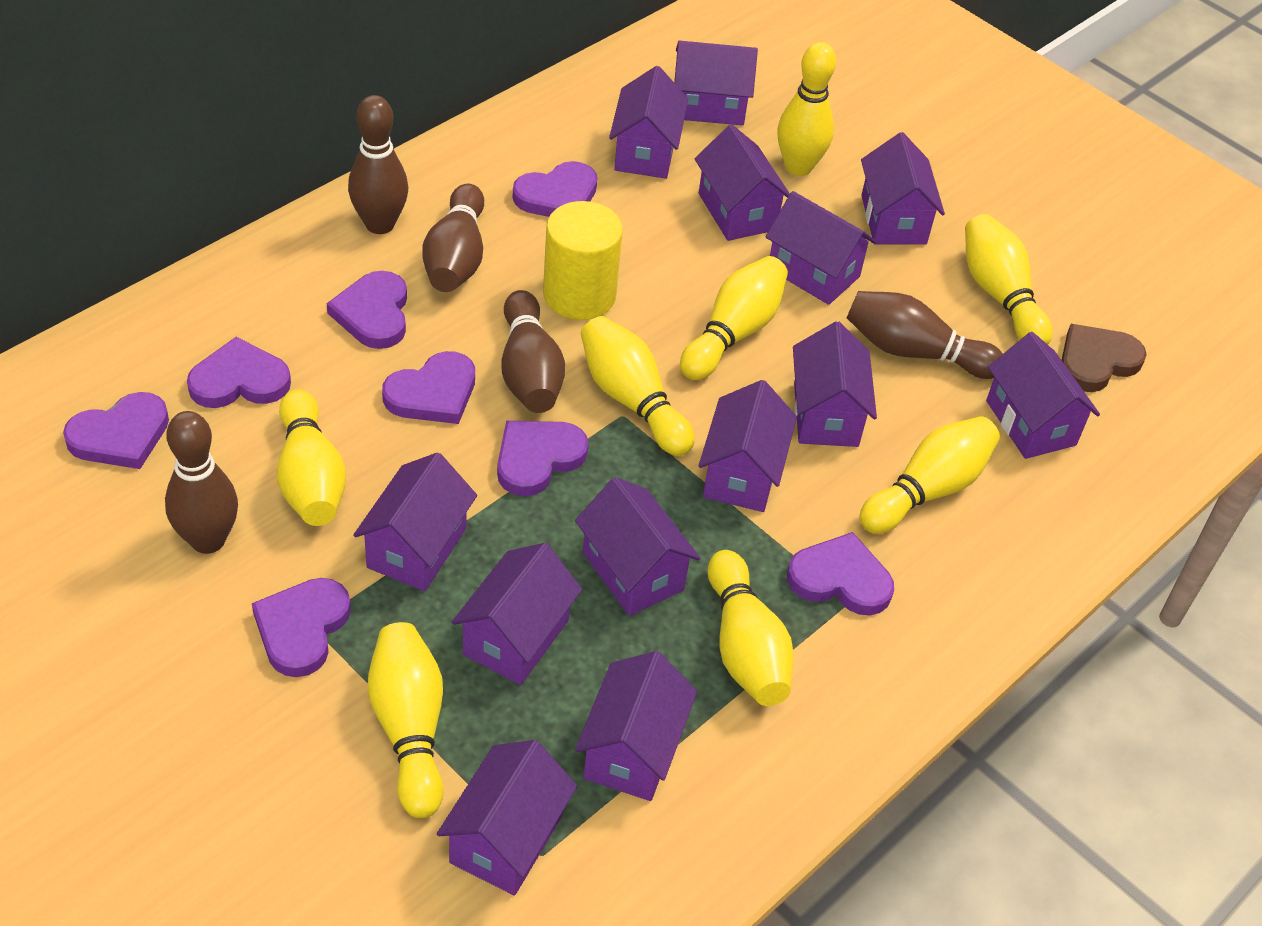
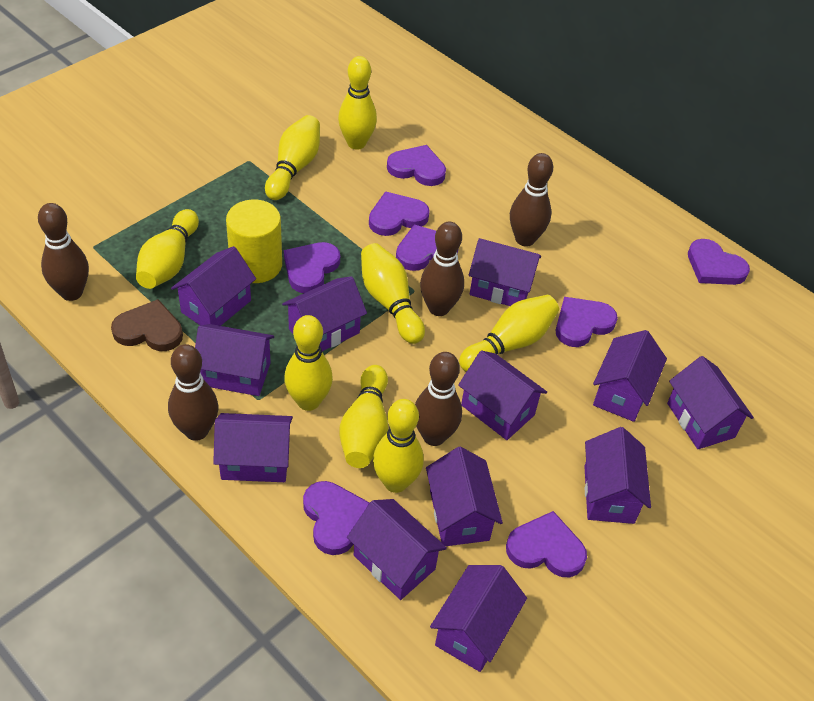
purple house: 13 -> 12

